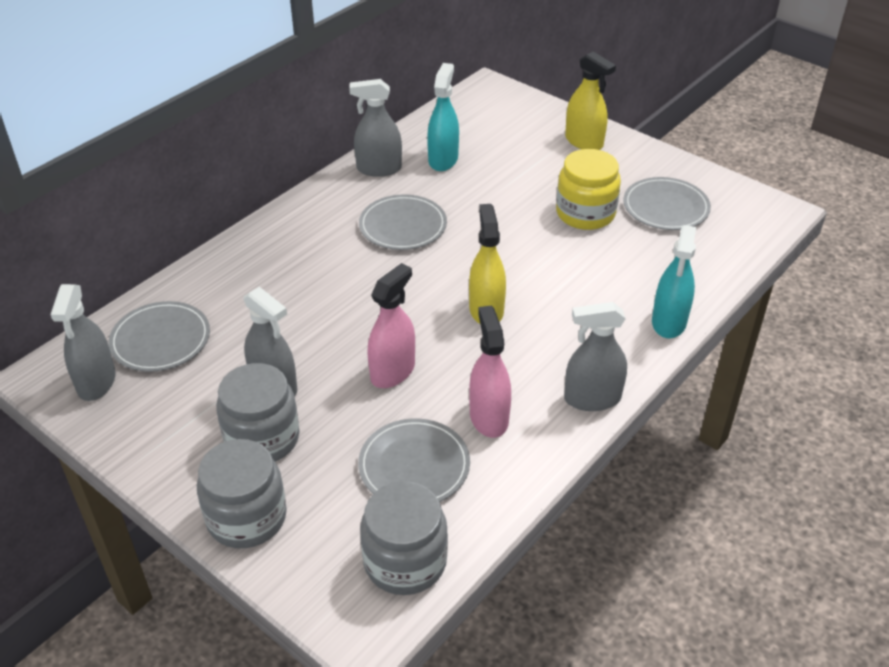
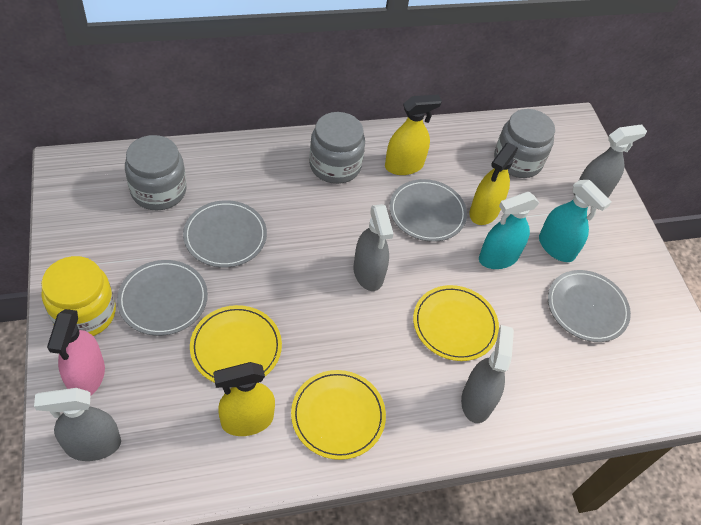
pink spray bottle: 2 -> 1
yellow plate: 0 -> 3
yellow spray bottle: 2 -> 3

